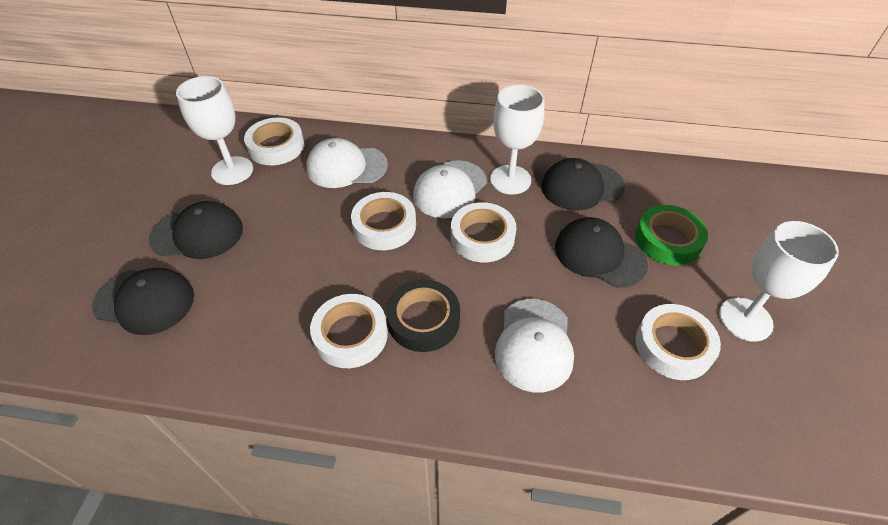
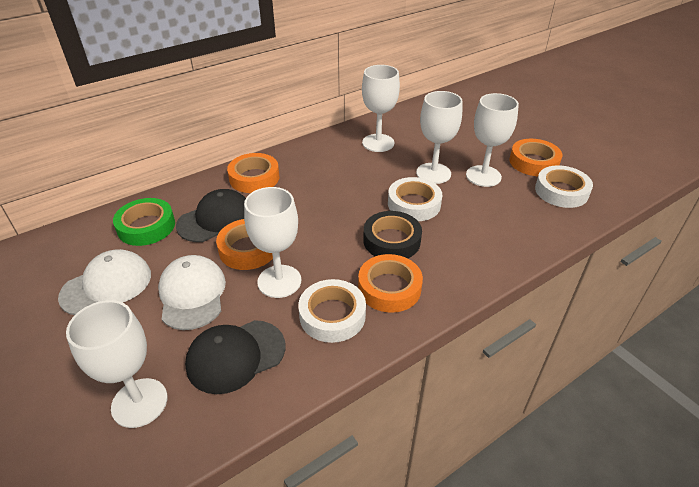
black cap: 4 -> 2
orange tape: 0 -> 4
white cap: 3 -> 2
white goblet: 3 -> 5
white tape: 5 -> 3

